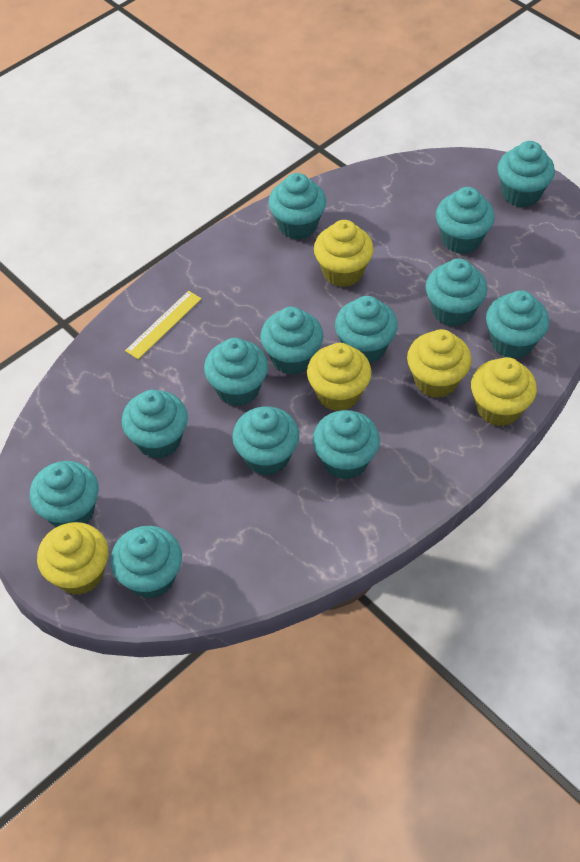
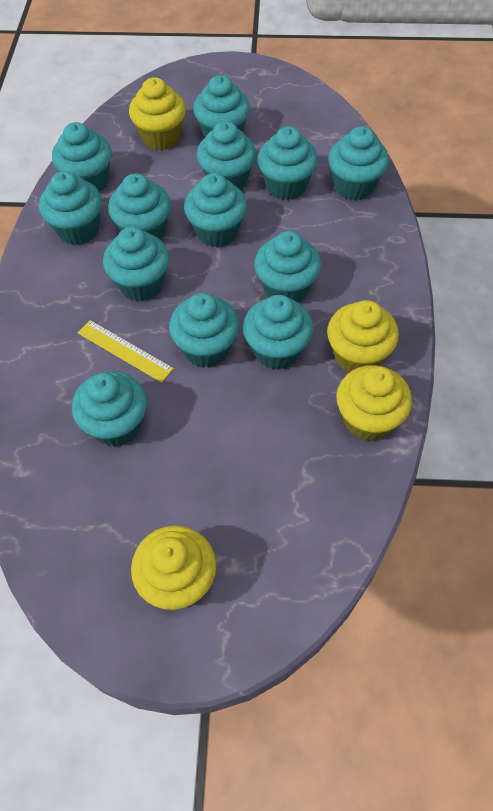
yellow cupcake: 5 -> 4

